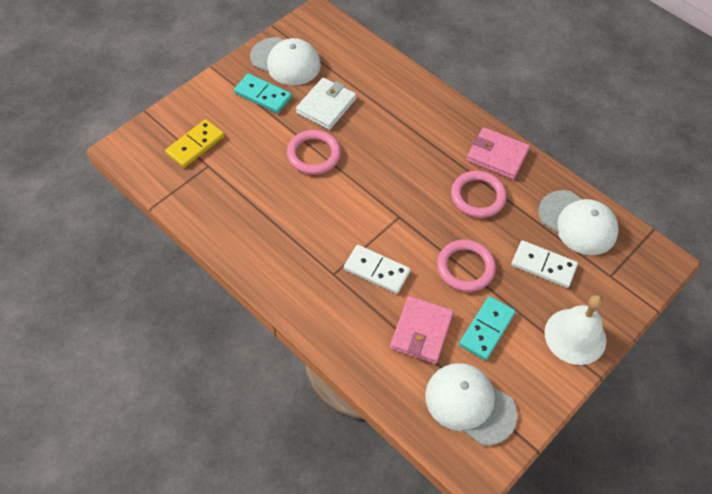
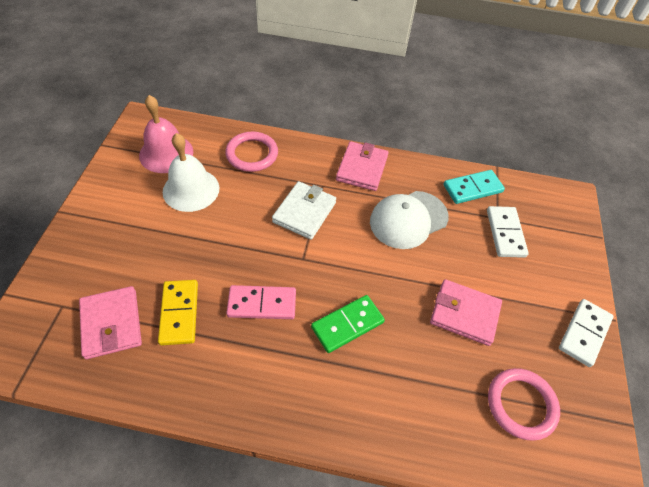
green domino: 0 -> 1
pink bell: 0 -> 1
pink domino: 0 -> 1
pink ring: 3 -> 2
pink wallet: 2 -> 3
turquoise domino: 2 -> 1
white cap: 3 -> 1

